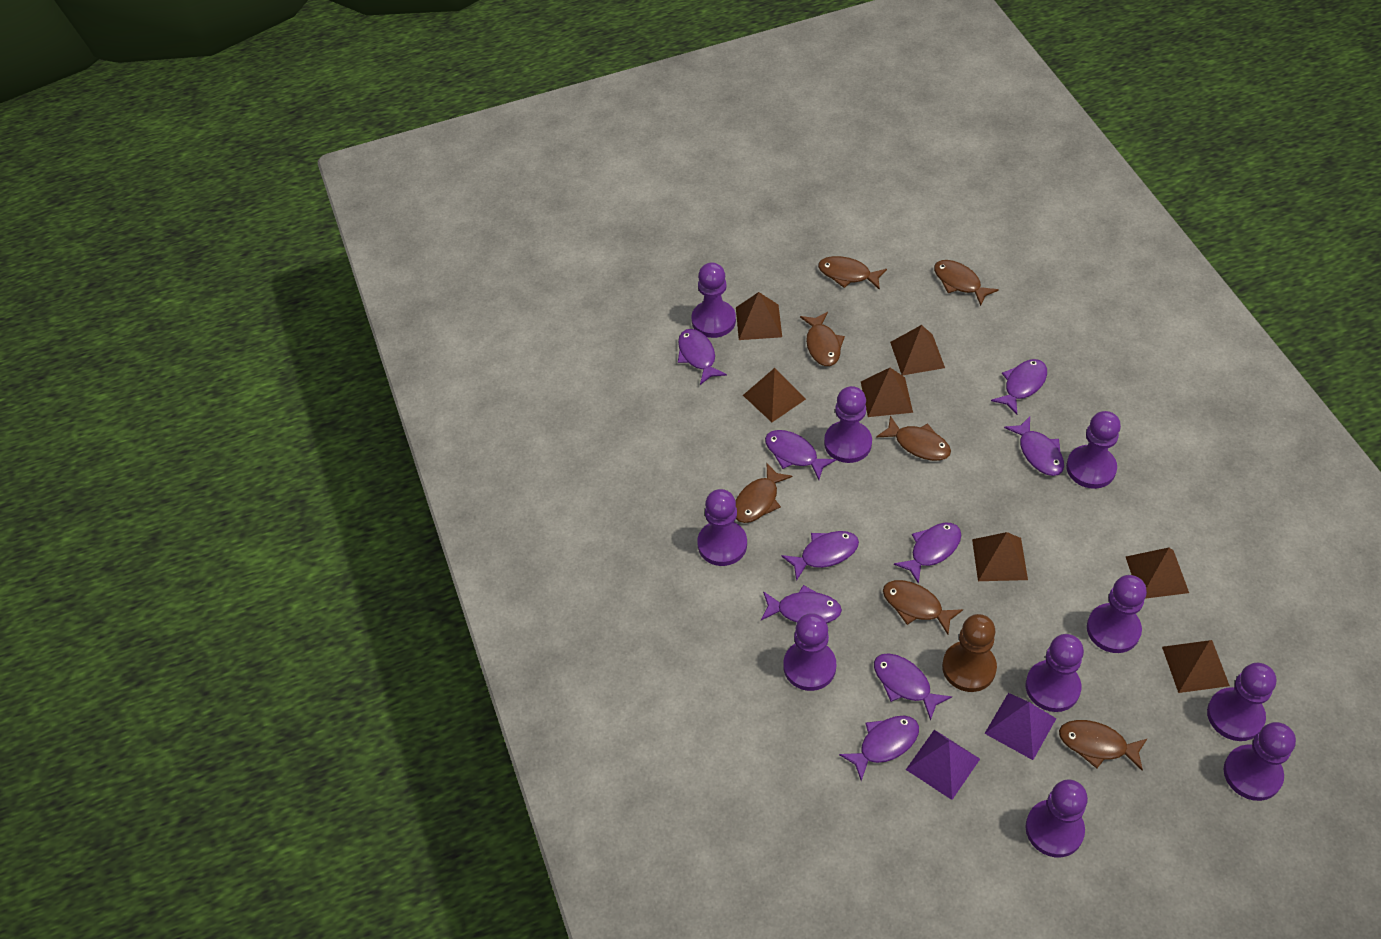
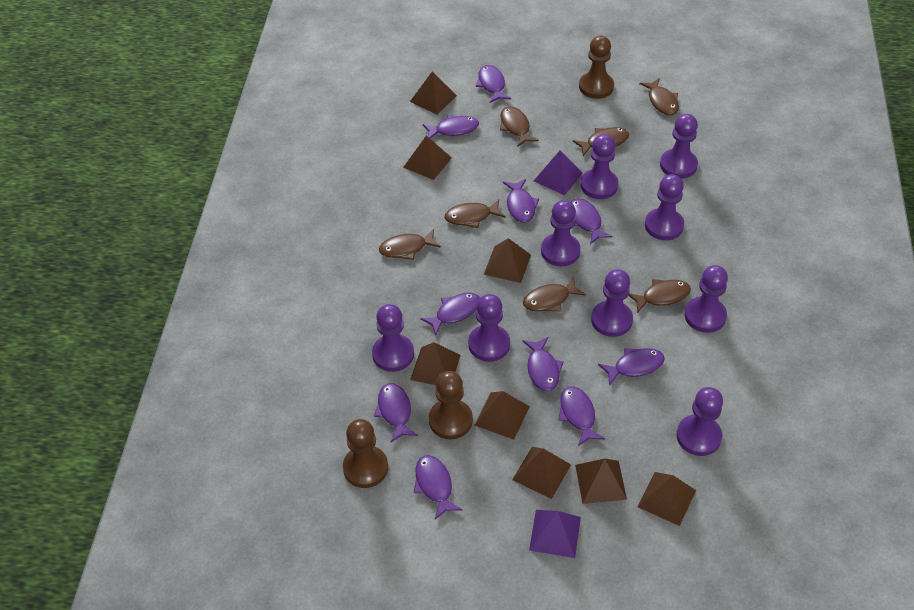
brown pawn: 1 -> 3
brown pyramid: 7 -> 8
purple fish: 9 -> 10
purple pawn: 10 -> 9

